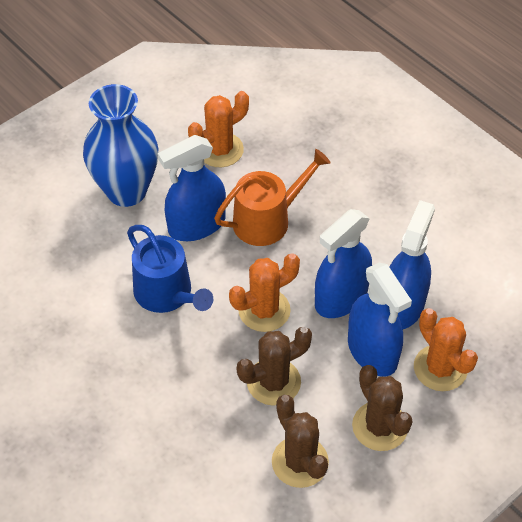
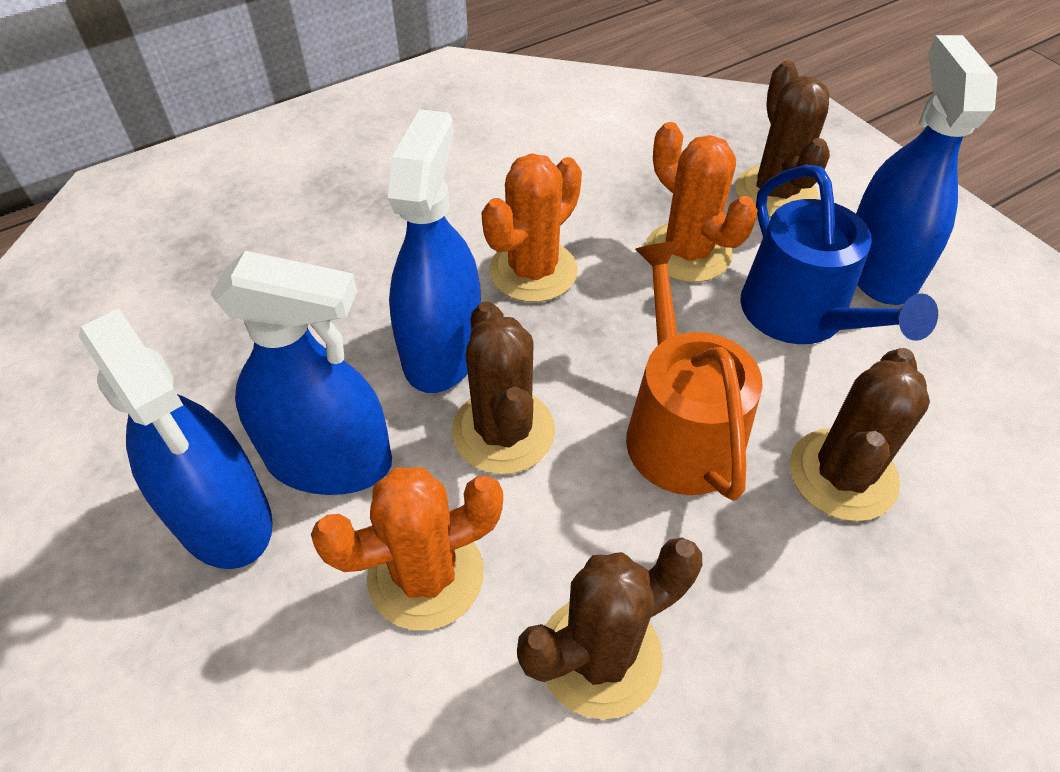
blue vase: 1 -> 0
brown cactus: 3 -> 4

